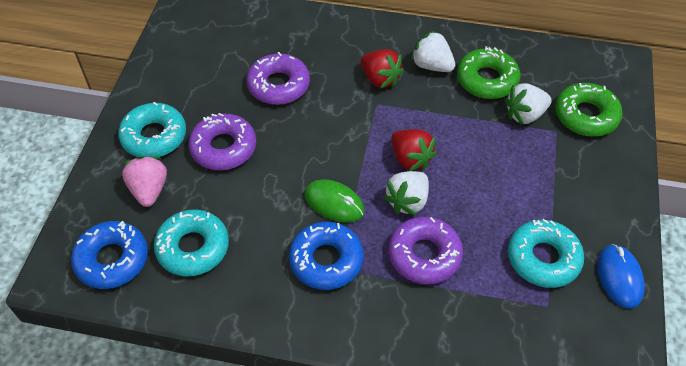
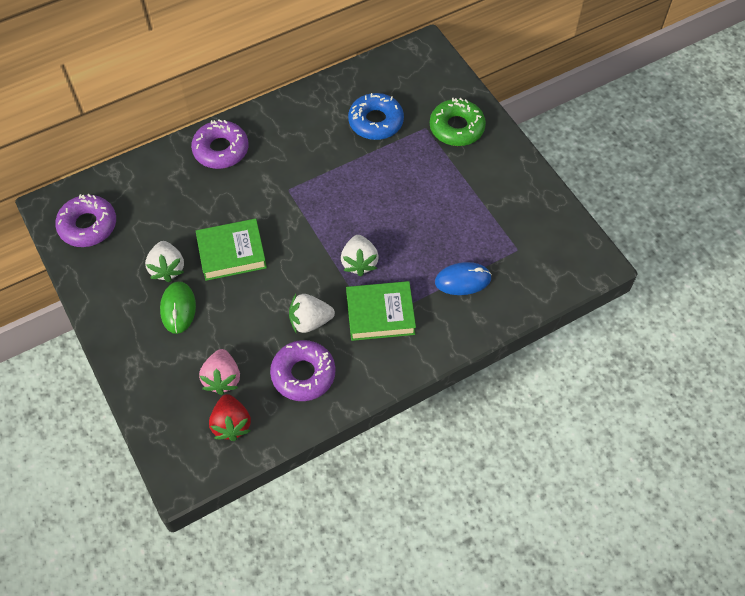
blue donut: 2 -> 1
green book: 0 -> 2
green donut: 2 -> 1
red strawberry: 2 -> 1
turquoise donut: 3 -> 0

